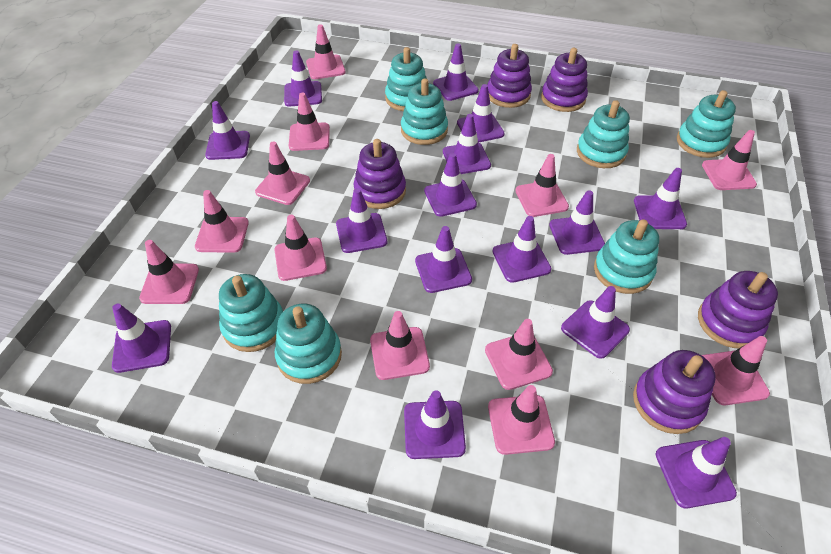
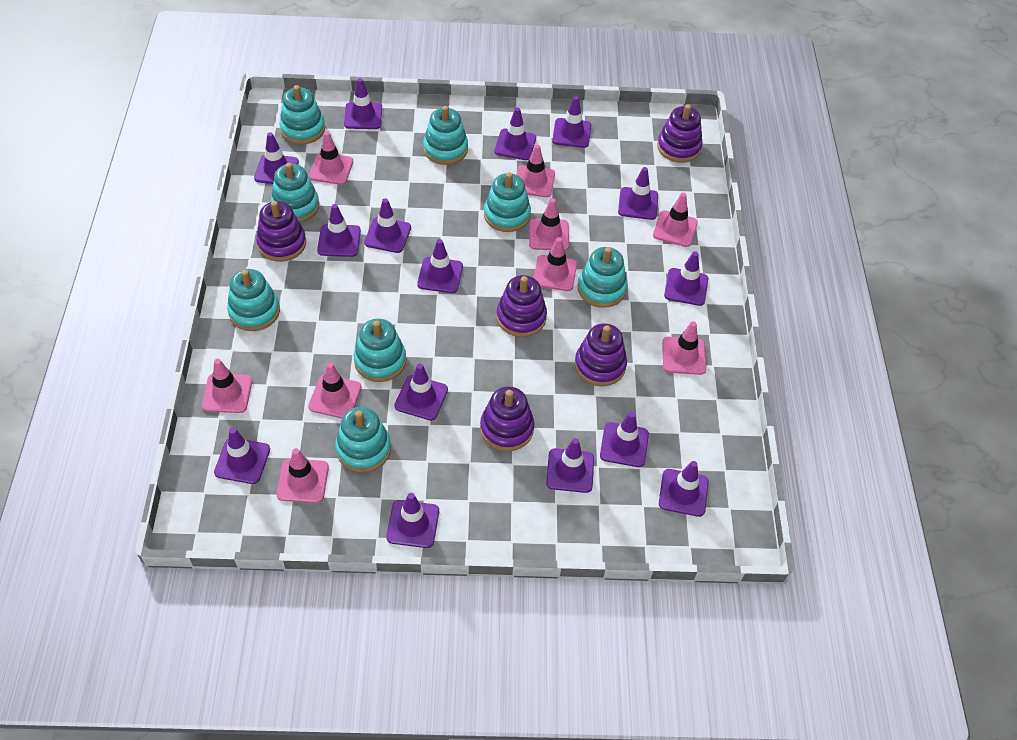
pink traffic cone: 12 -> 9
turquoise stacking toy: 7 -> 8

